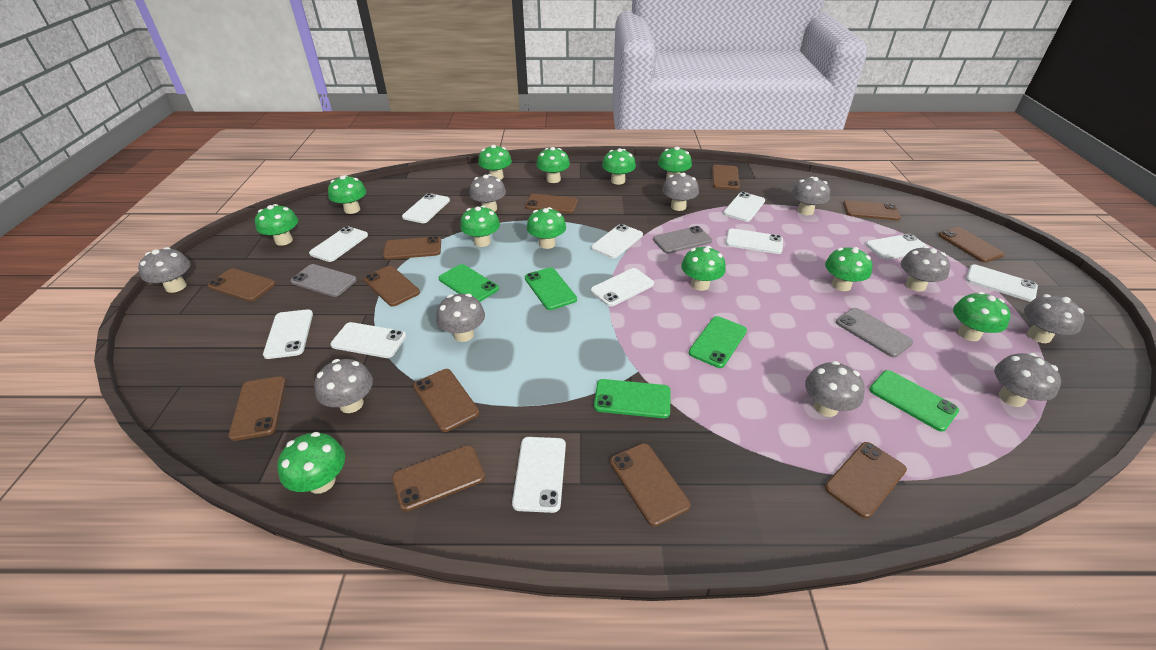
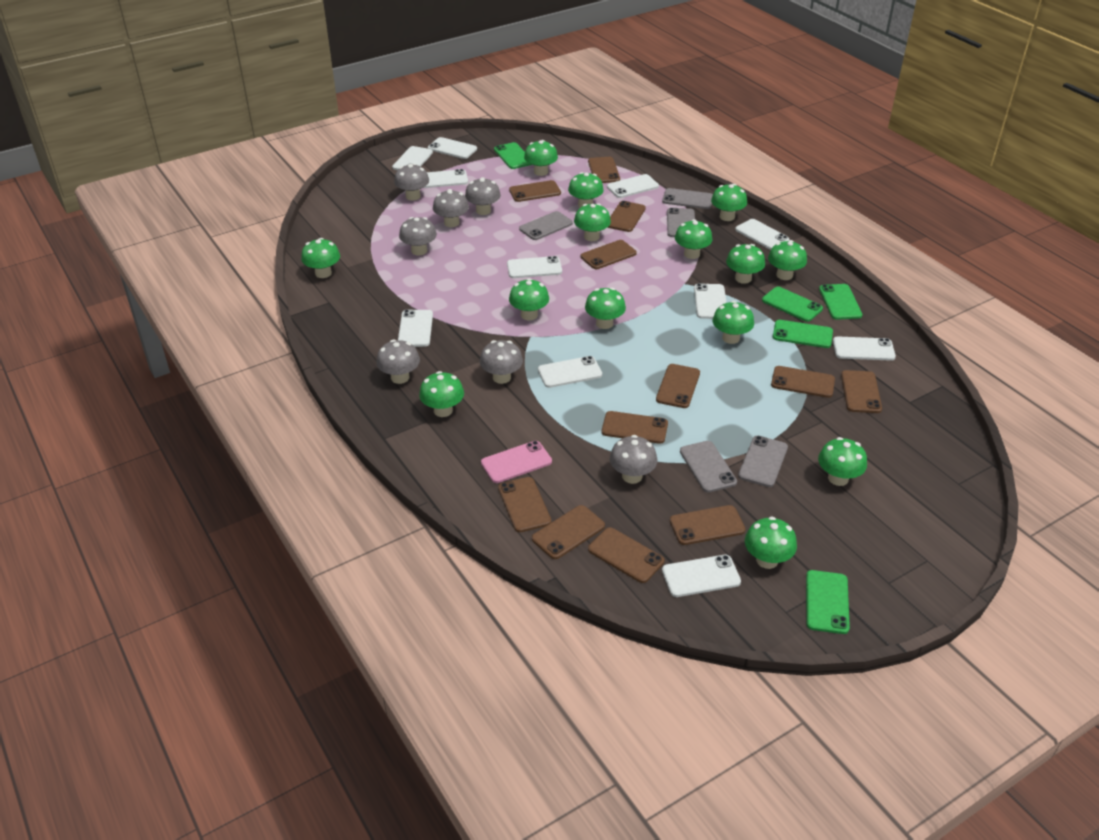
green mushroom: 12 -> 14
grey mushroom: 10 -> 7
grey phone: 3 -> 5
pink phone: 0 -> 1

